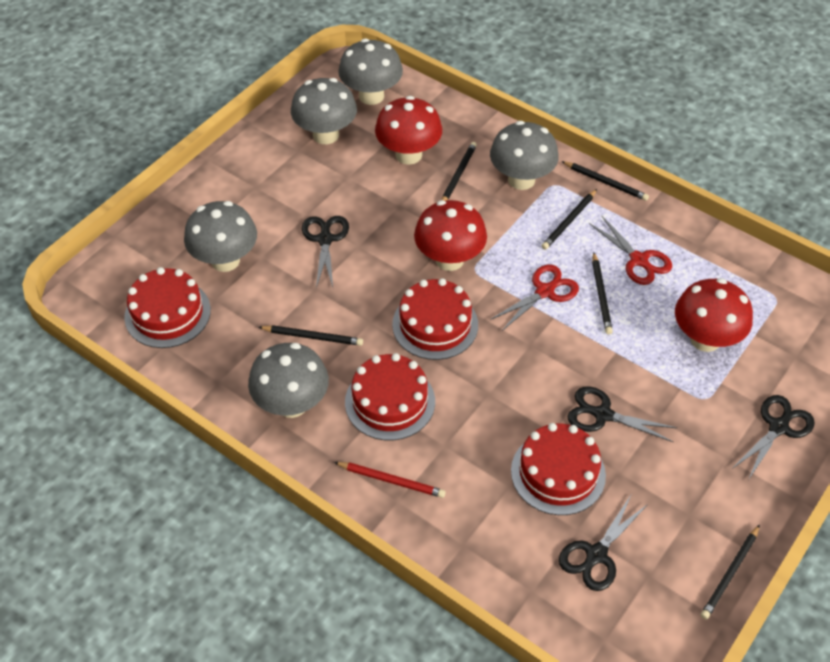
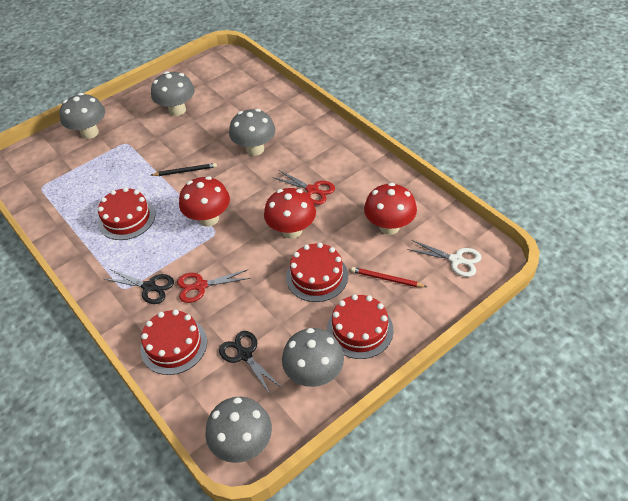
black pencil: 6 -> 1
black scissors: 4 -> 2
white scissors: 0 -> 1

